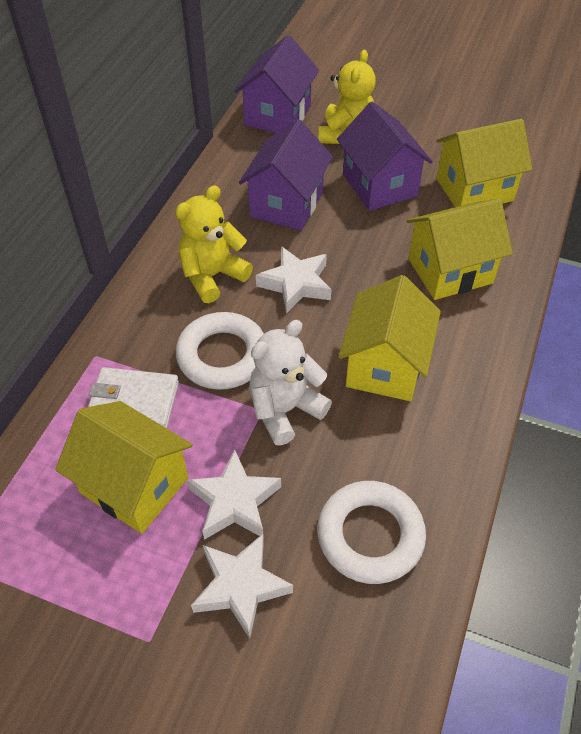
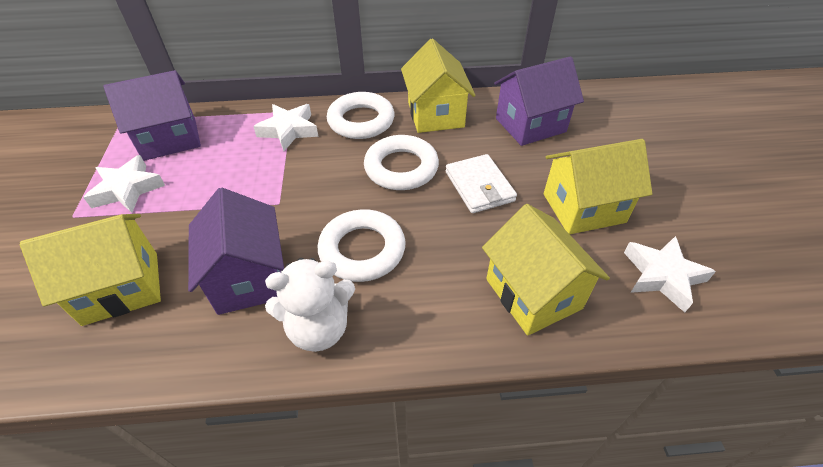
white ring: 2 -> 3
yellow teddy bear: 2 -> 0

